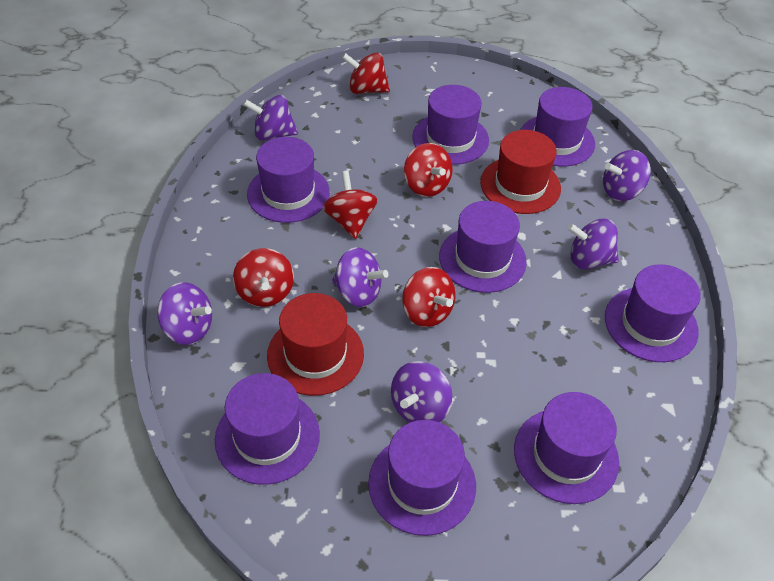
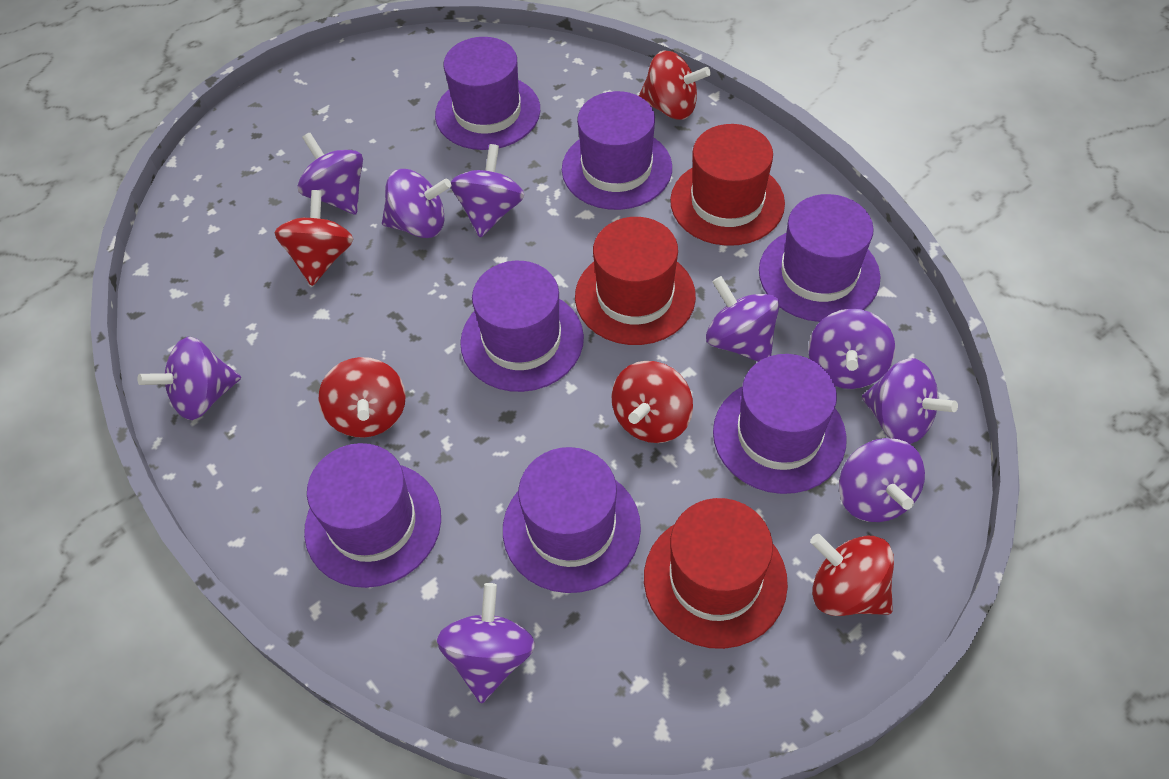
purple hat: 8 -> 7
purple spinning top: 6 -> 9
red hat: 2 -> 3

